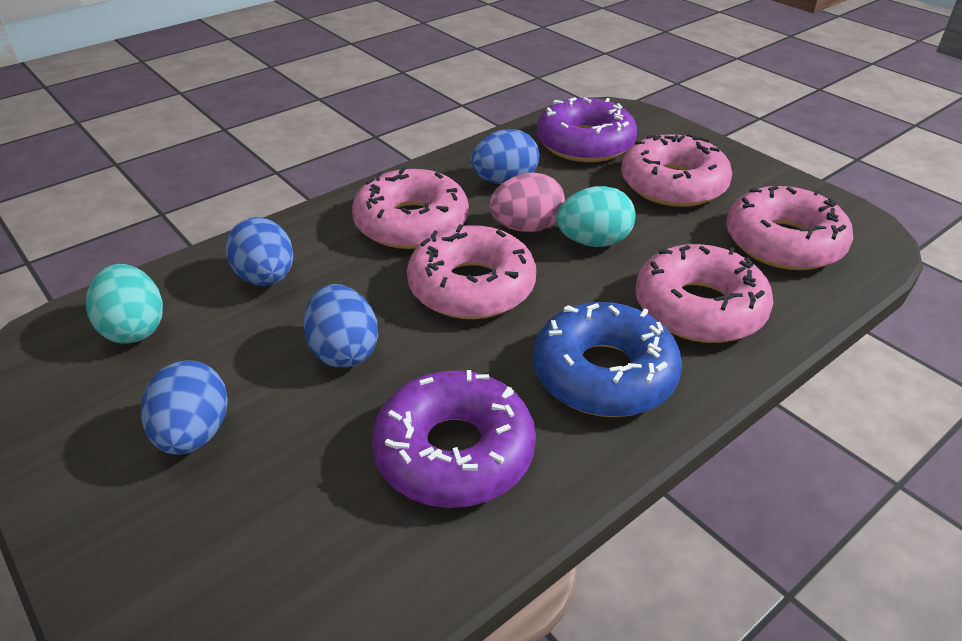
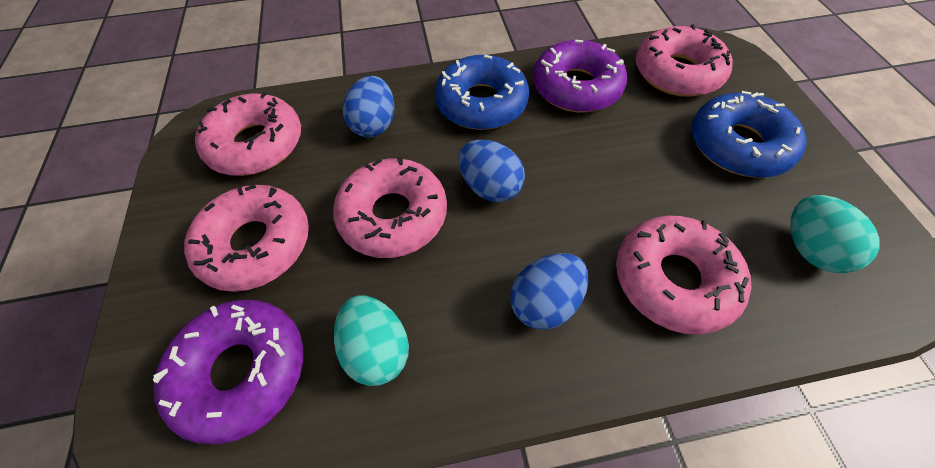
blue donut: 1 -> 2
blue egg: 4 -> 3
pink egg: 1 -> 0

